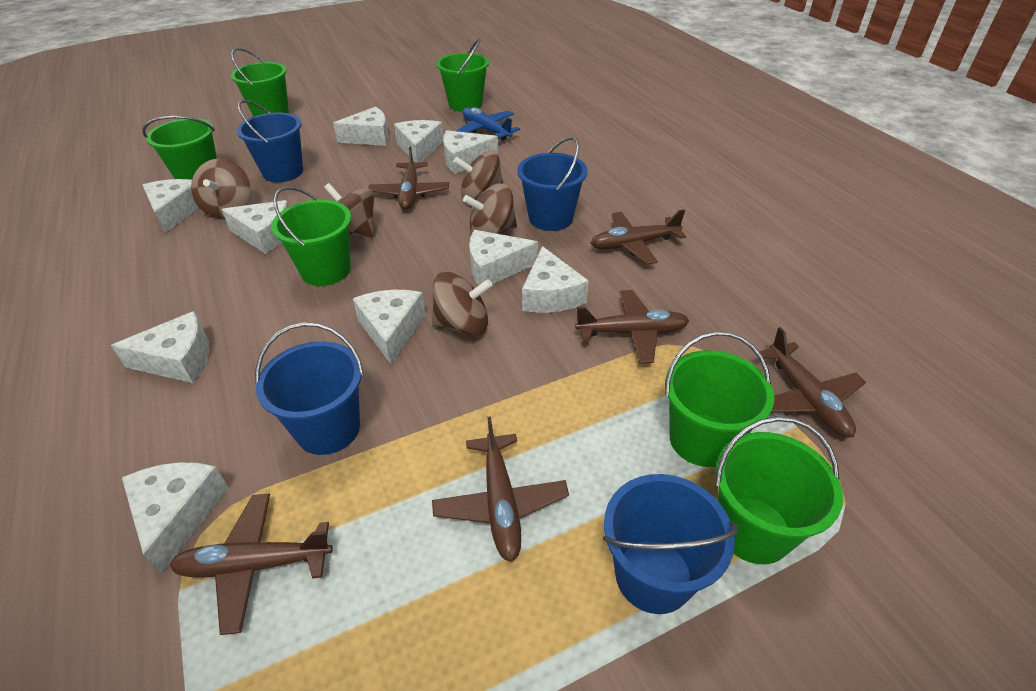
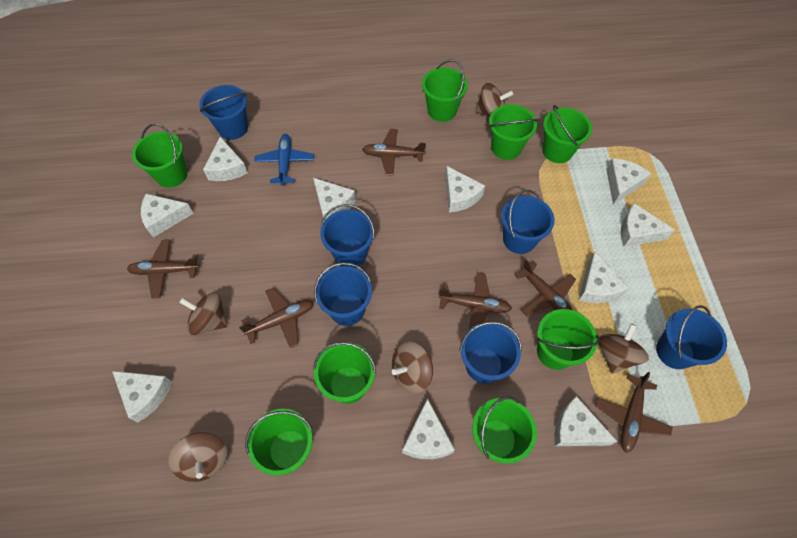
blue bucket: 4 -> 6
green bucket: 6 -> 8

